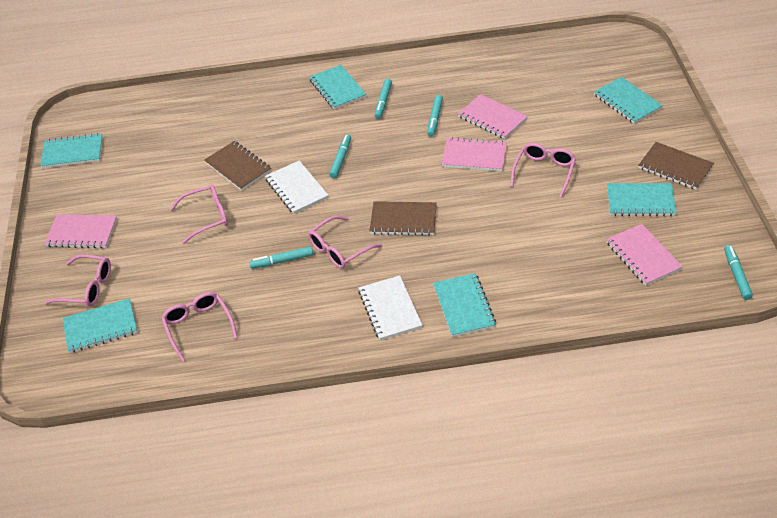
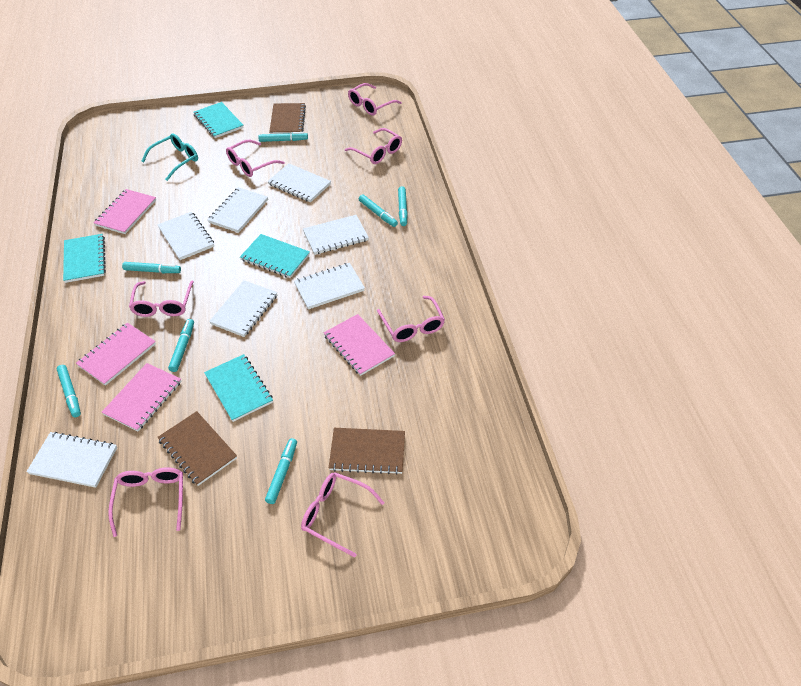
pink glasses: 5 -> 7
turquoise glasses: 0 -> 1
turquoise marker: 5 -> 7
turquoise notebook: 6 -> 4
white notebook: 2 -> 7

